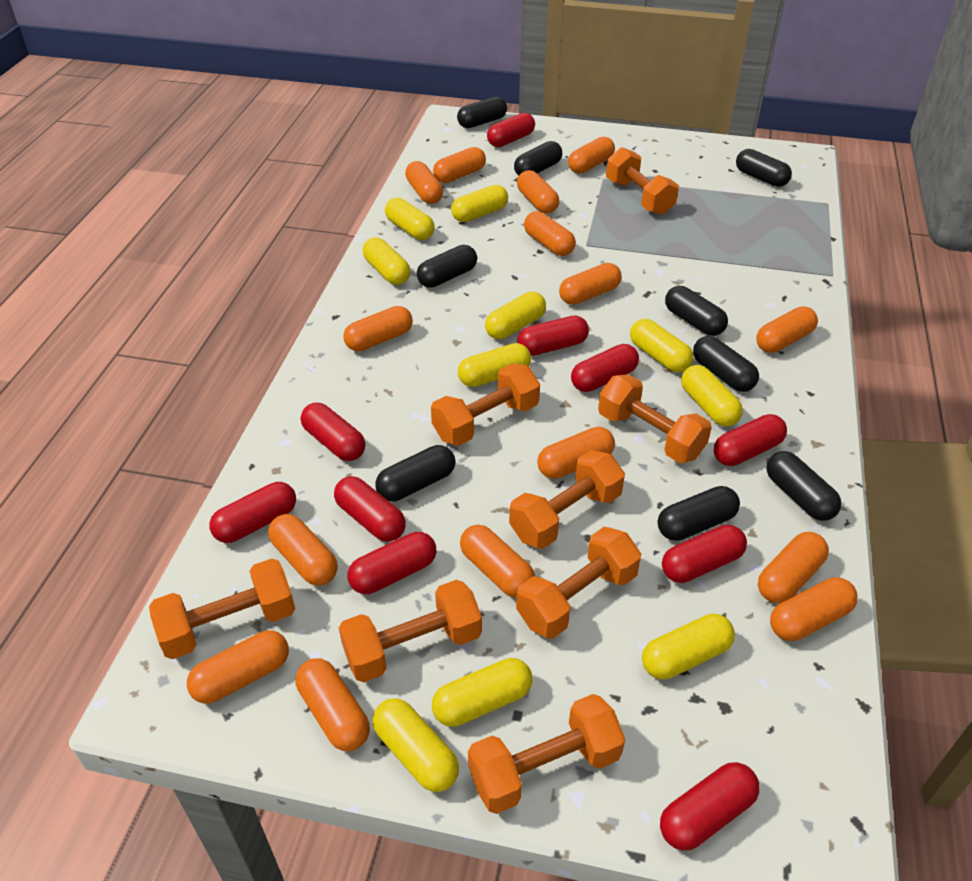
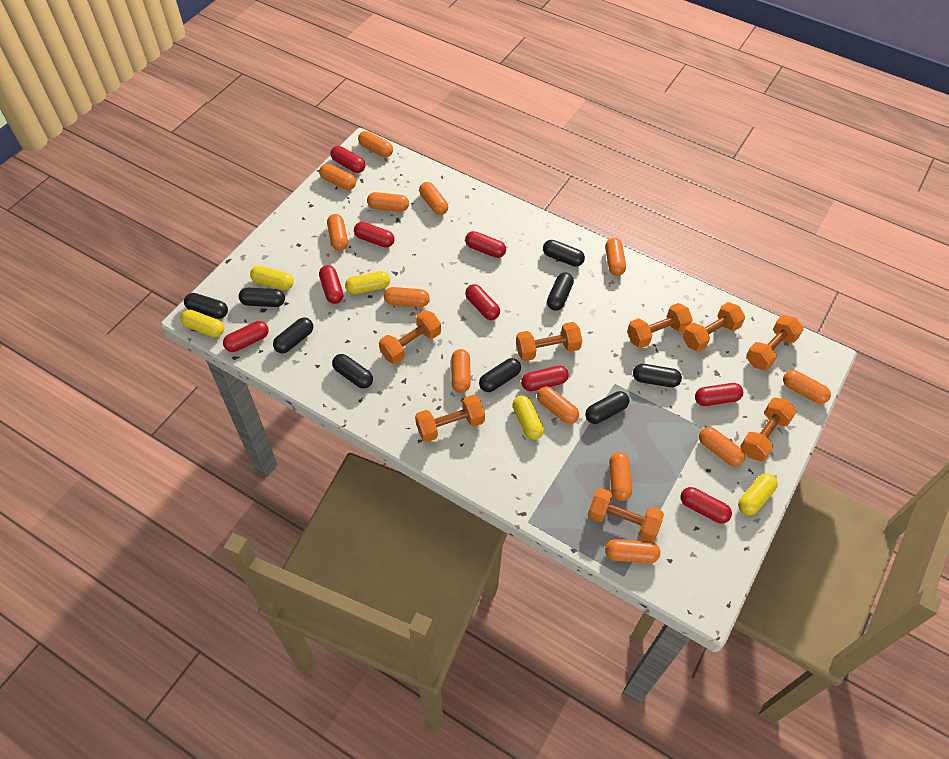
orange capsule: 15 -> 13
red capsule: 10 -> 9
yellow capsule: 10 -> 5

